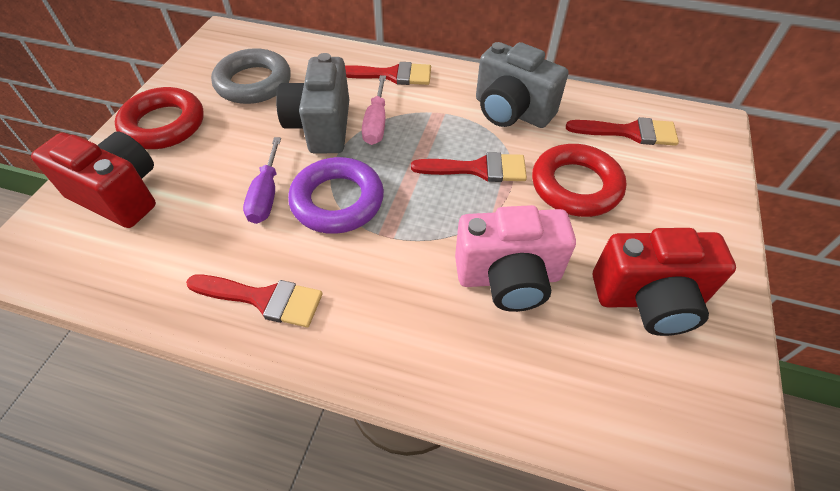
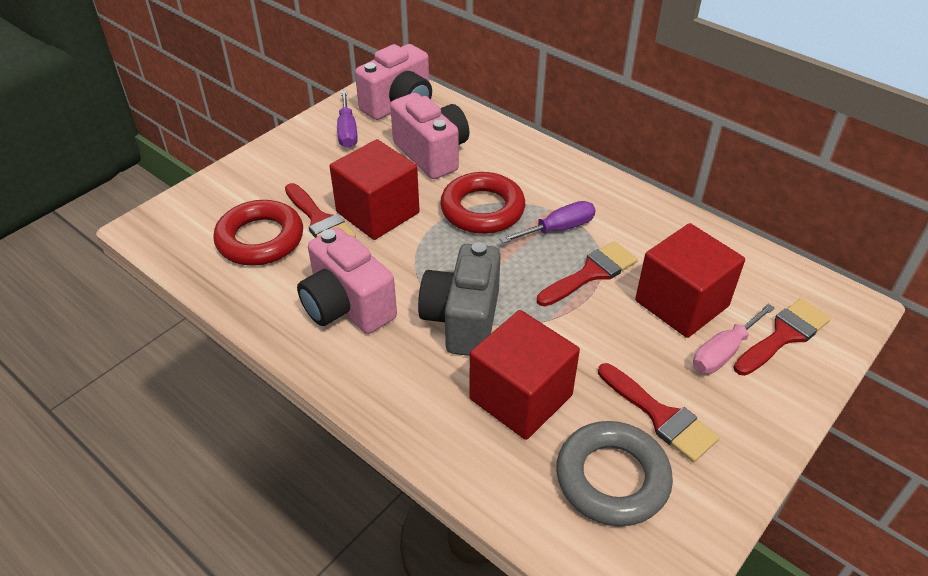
grey camera: 2 -> 1
pink camera: 1 -> 3
purple ring: 1 -> 0
purple screwdriver: 1 -> 2
red camera: 2 -> 0
red cube: 0 -> 3

